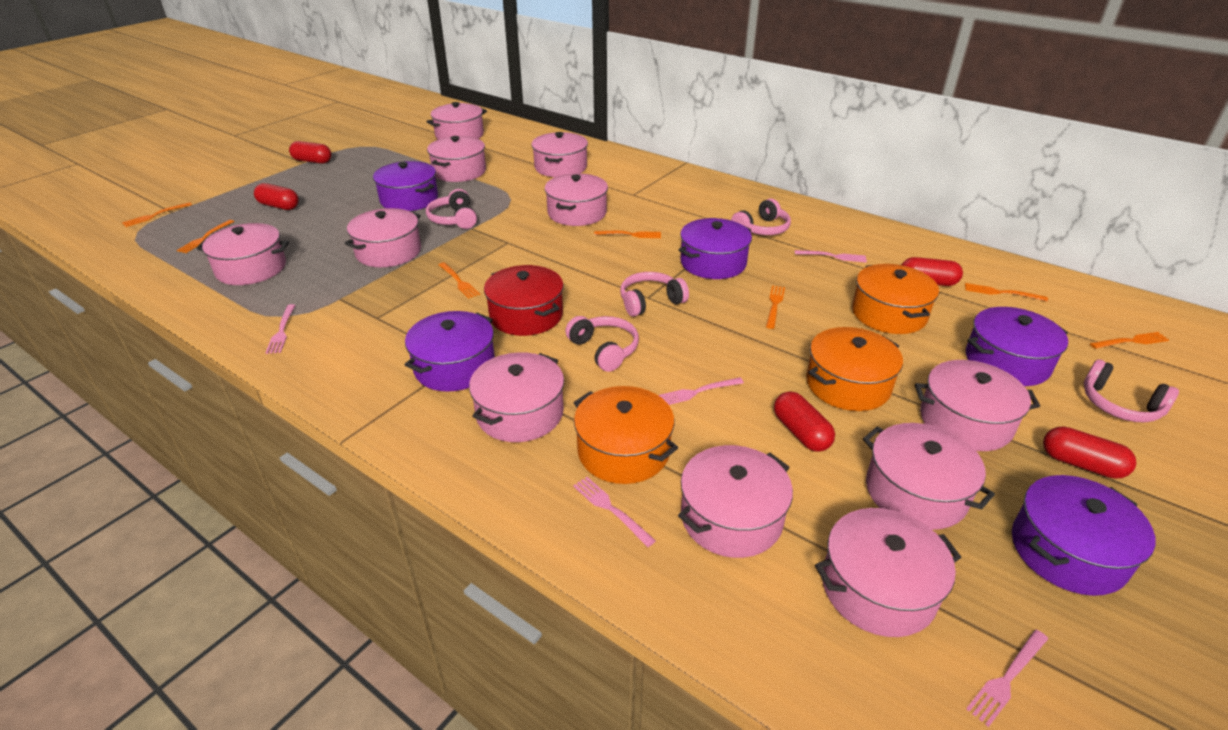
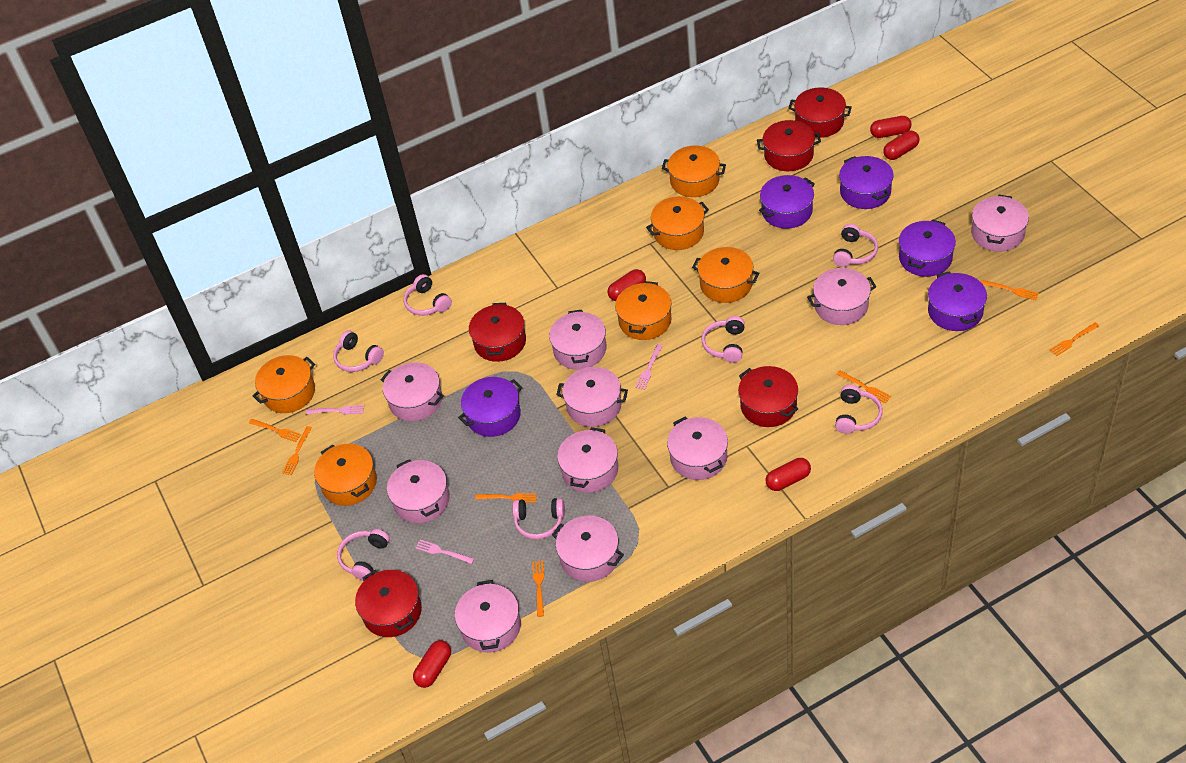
orange pot: 3 -> 6
pink fork: 5 -> 3
pink headphones: 5 -> 7
pink pot: 11 -> 10
red pot: 1 -> 5

